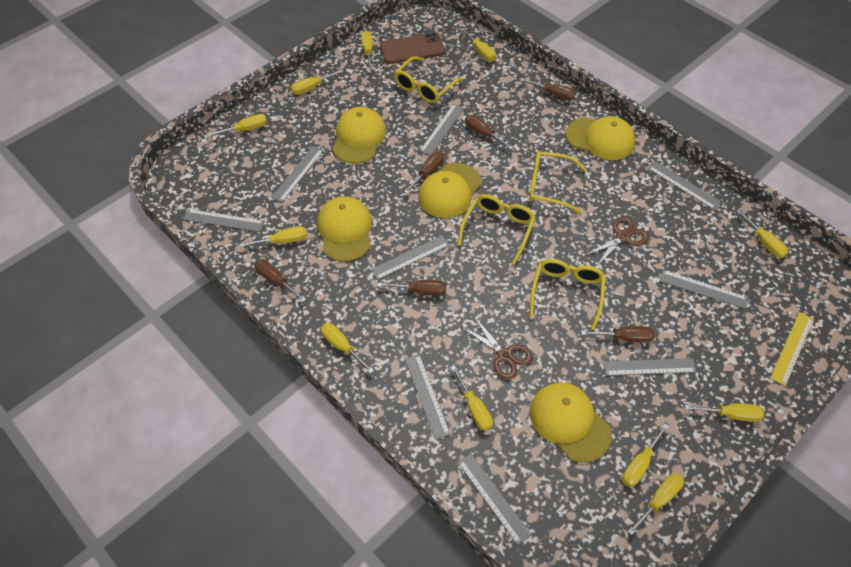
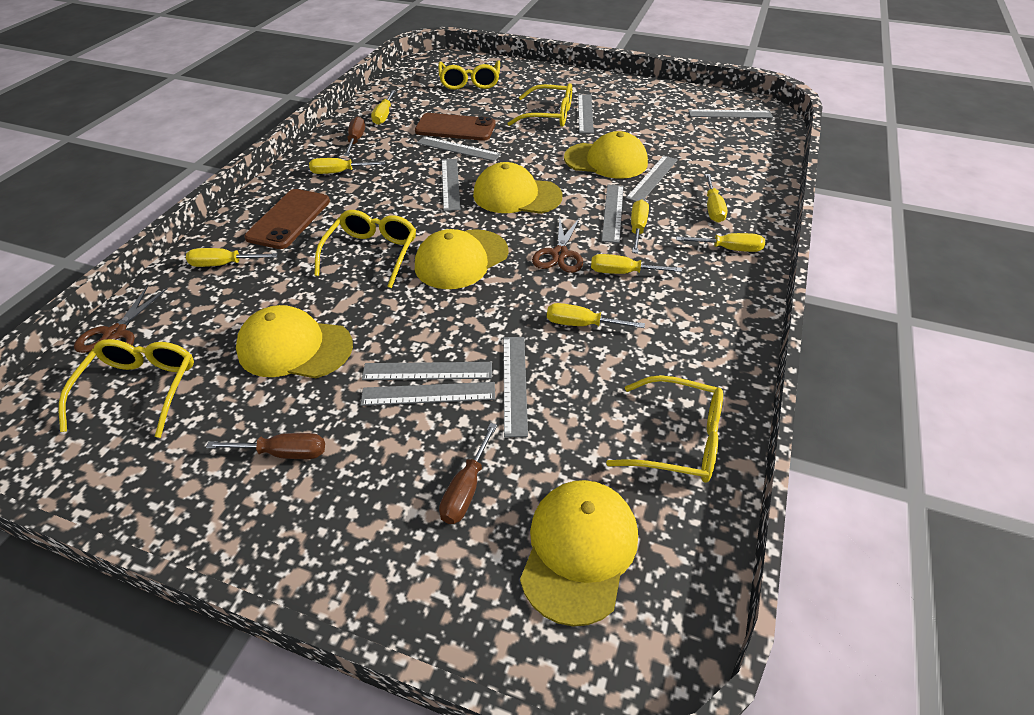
brown phone: 1 -> 2
brown screwdriver: 6 -> 3
yellow glasses: 4 -> 5
yellow ruler: 1 -> 0
yellow screwdriver: 11 -> 8

